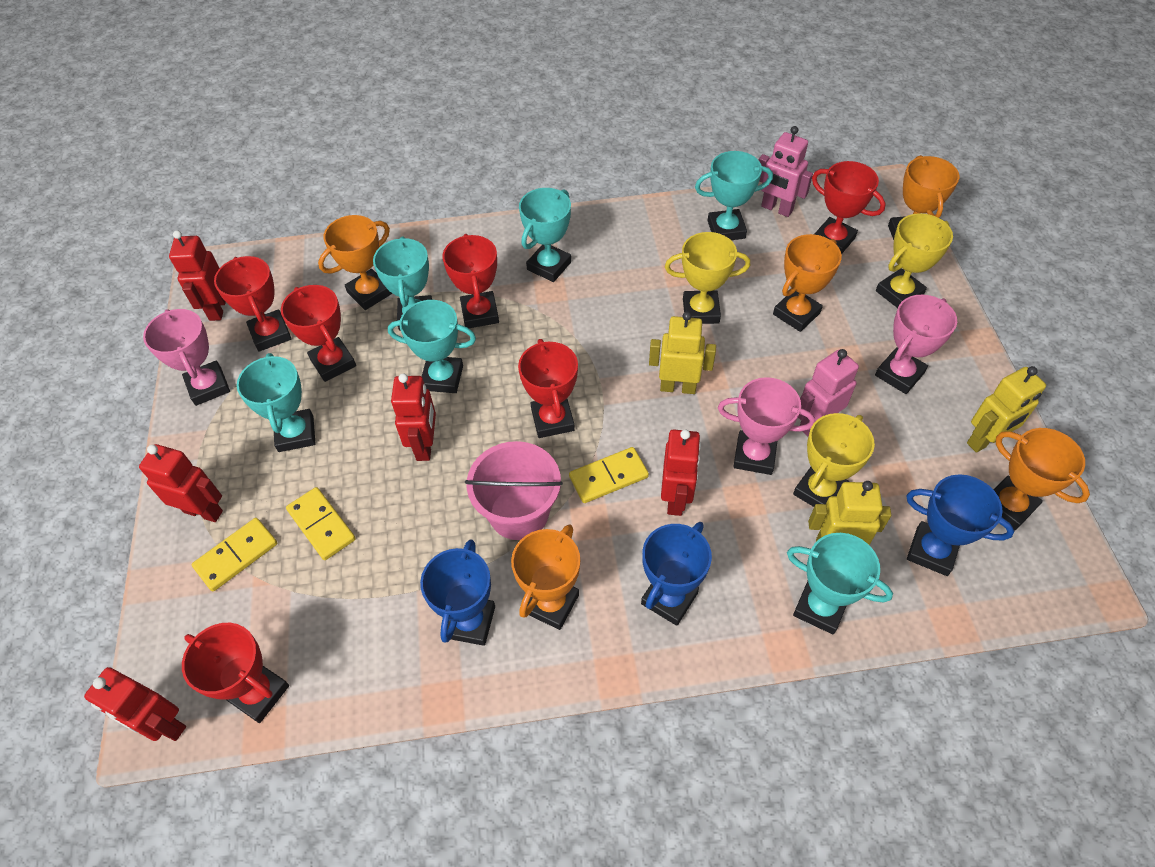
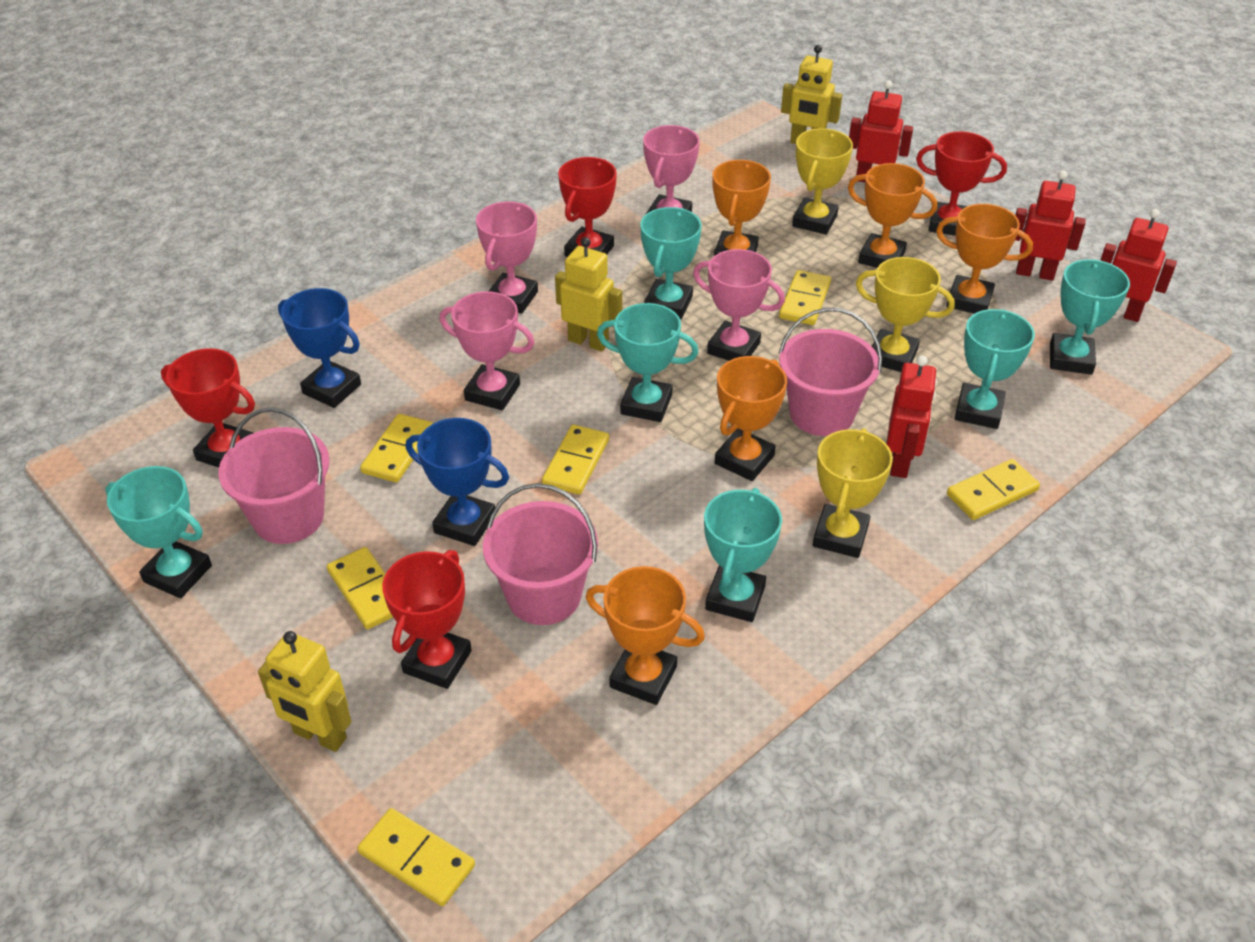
blue trophy: 3 -> 2
pink bucket: 1 -> 3
pink robot: 2 -> 0
pink trophy: 3 -> 4
red robot: 5 -> 4
red trophy: 6 -> 4
yellow domino: 3 -> 6

